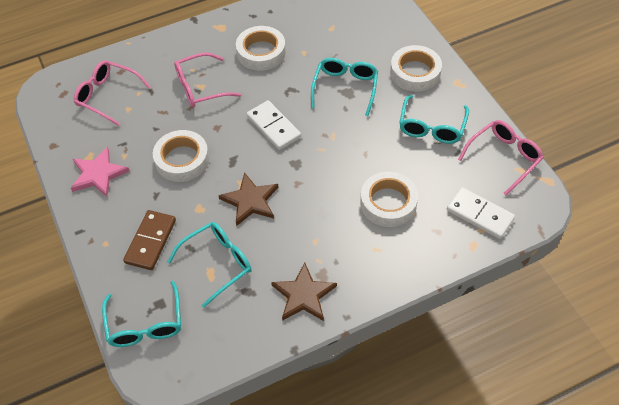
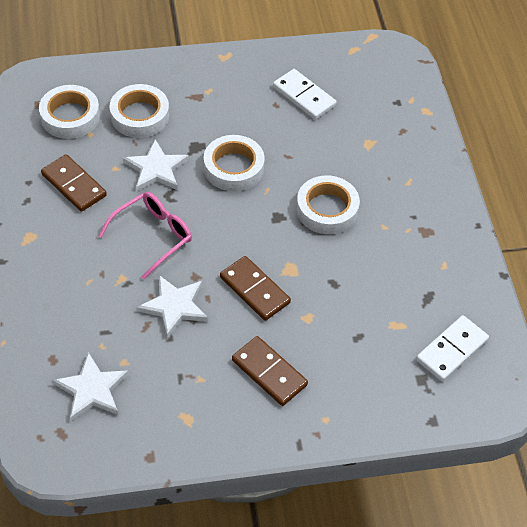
brown domino: 1 -> 3
brown star: 2 -> 0
pink glasses: 3 -> 1
pink star: 1 -> 0
turquoise glasses: 4 -> 0
white star: 0 -> 3

